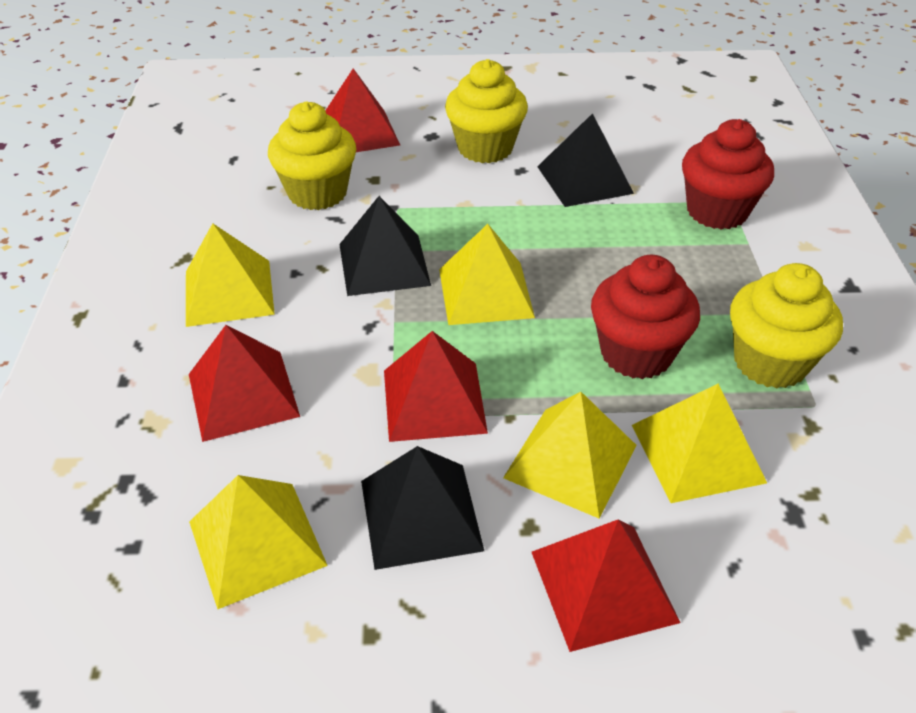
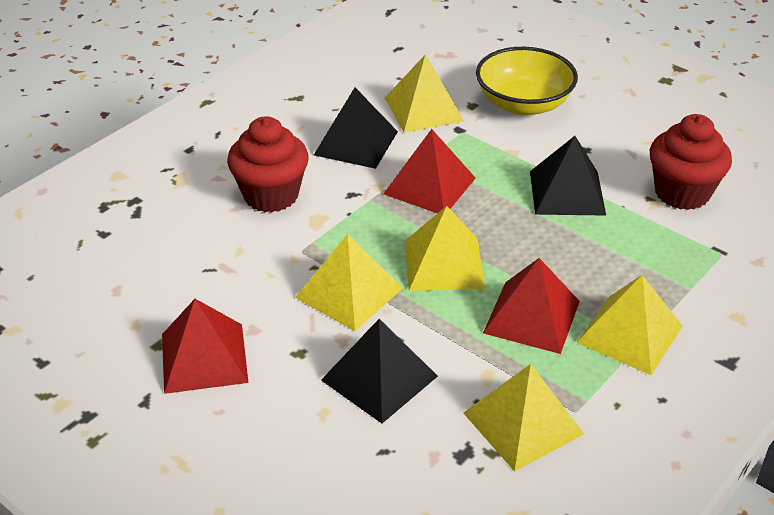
red pyramid: 4 -> 3
yellow bowl: 0 -> 1
yellow cupcake: 3 -> 0

